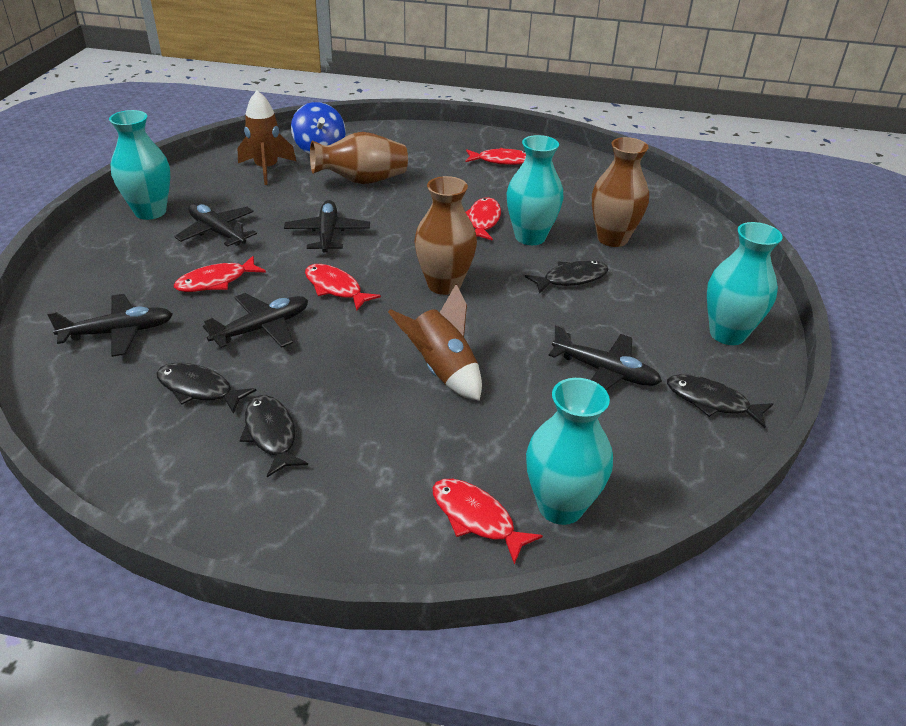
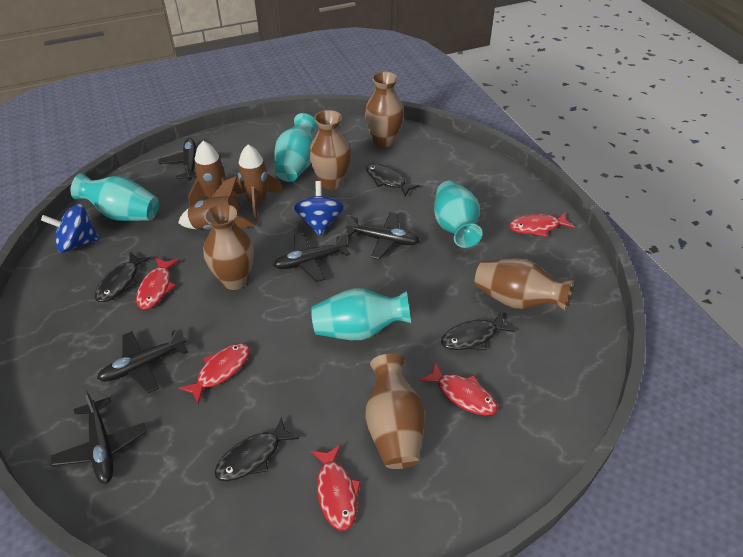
blue spinning top: 1 -> 2
brown rocket: 2 -> 3
brown vase: 3 -> 5

